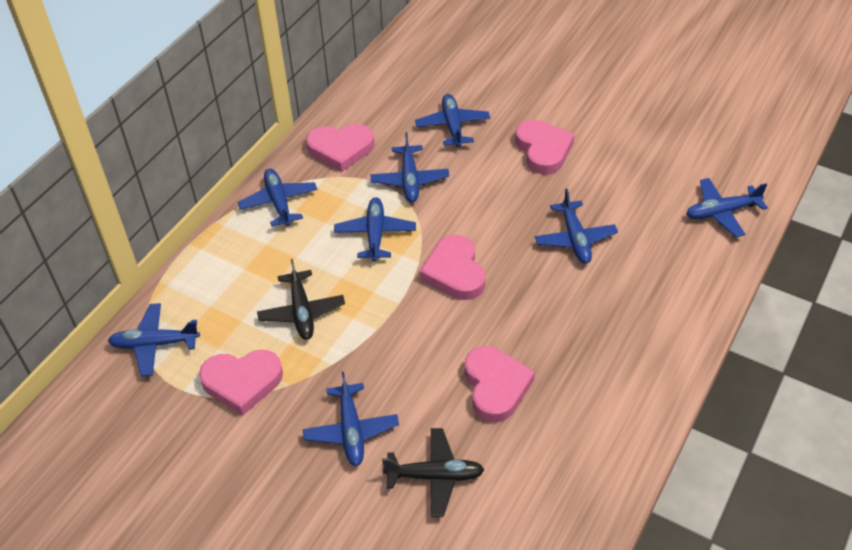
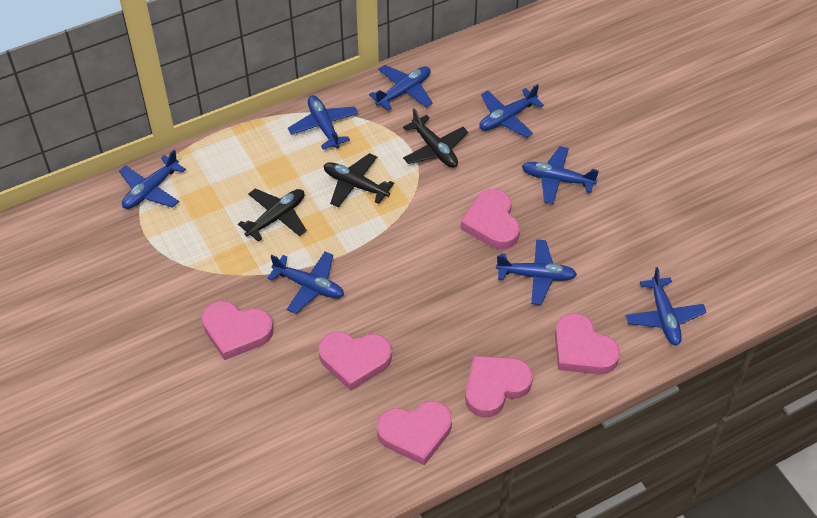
black plane: 2 -> 3
pink heart: 5 -> 6

